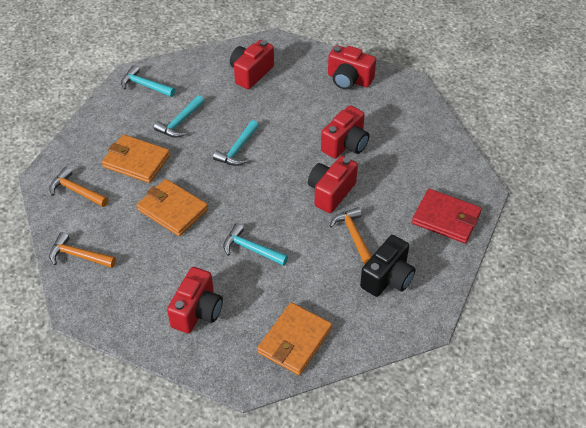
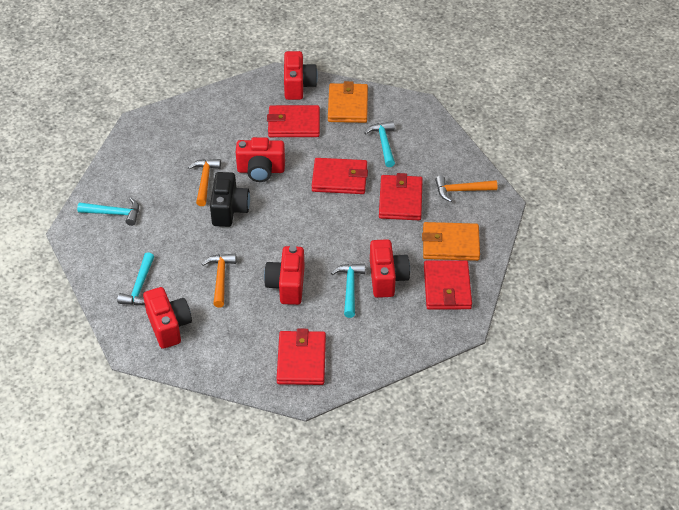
orange wallet: 3 -> 2
red wallet: 1 -> 5

